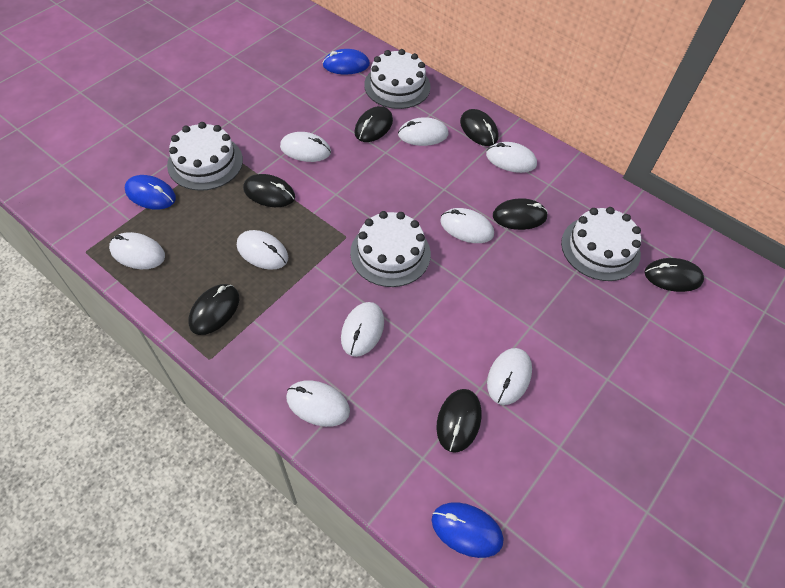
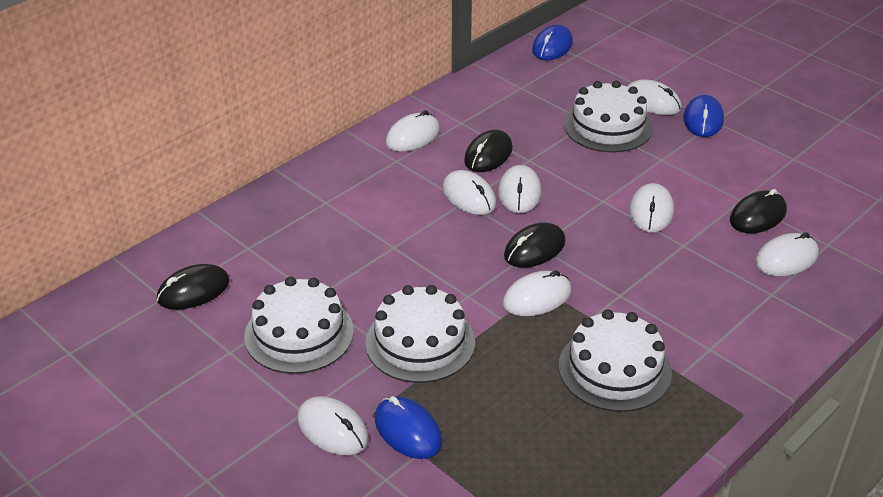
black mouse: 7 -> 4
white mouse: 9 -> 8

